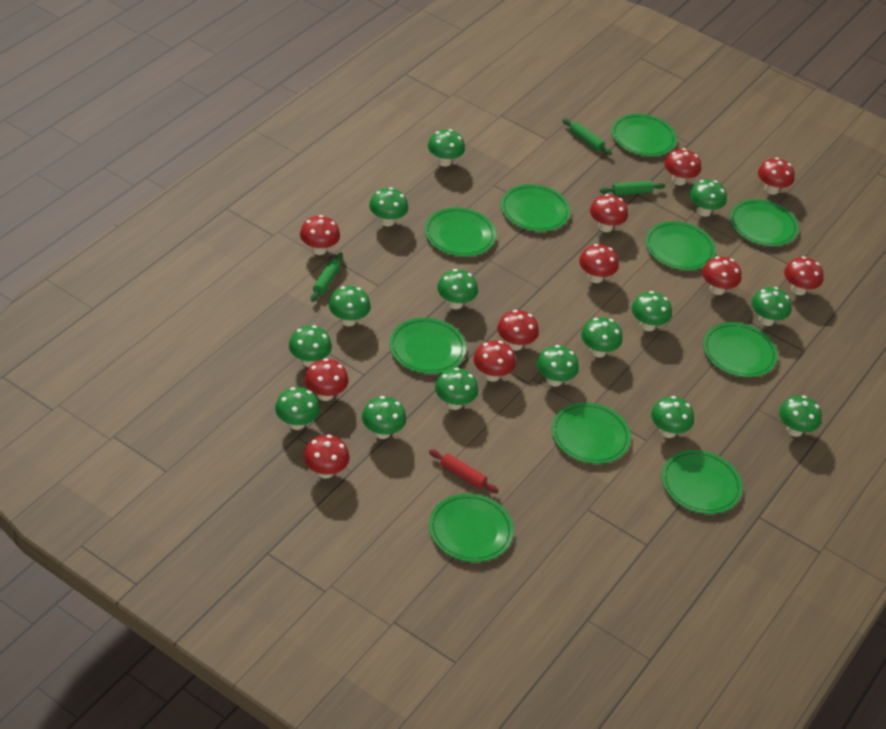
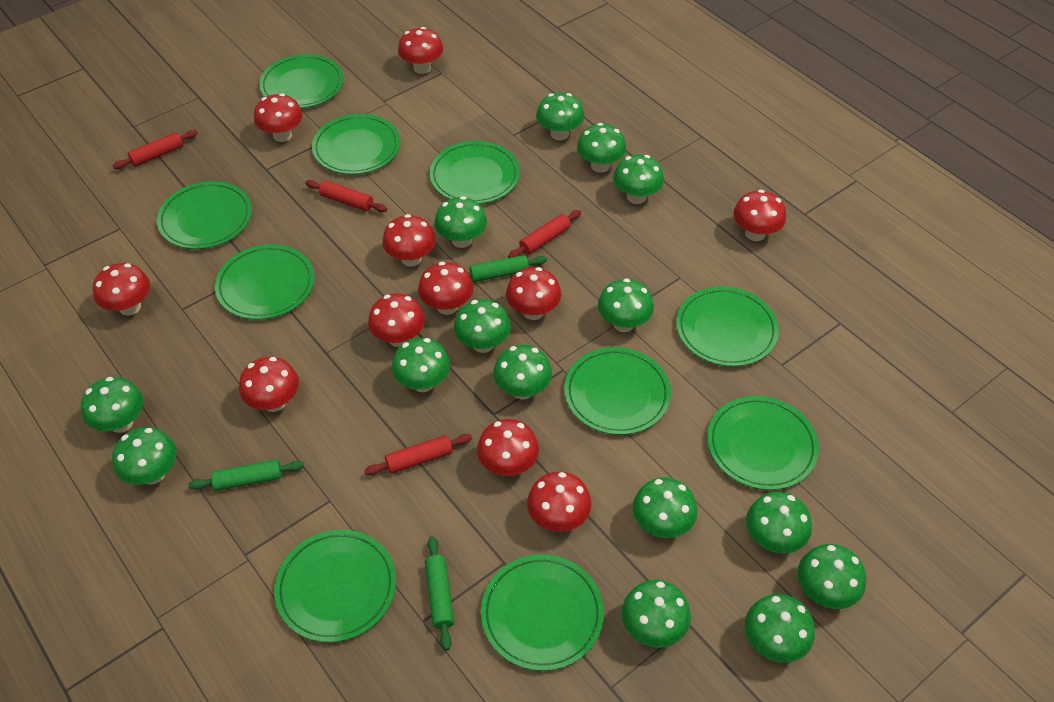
red rolling pin: 1 -> 4

